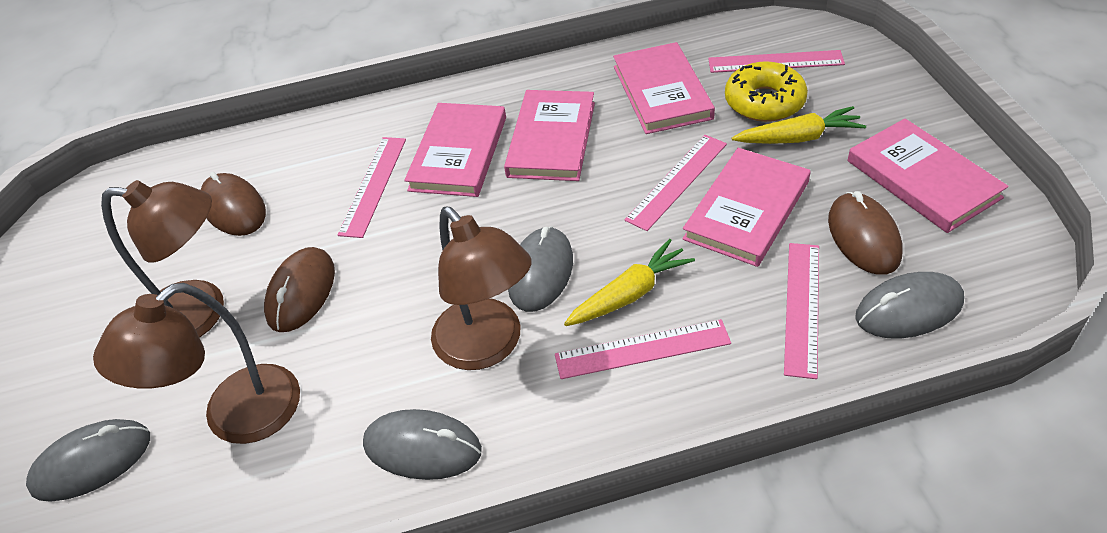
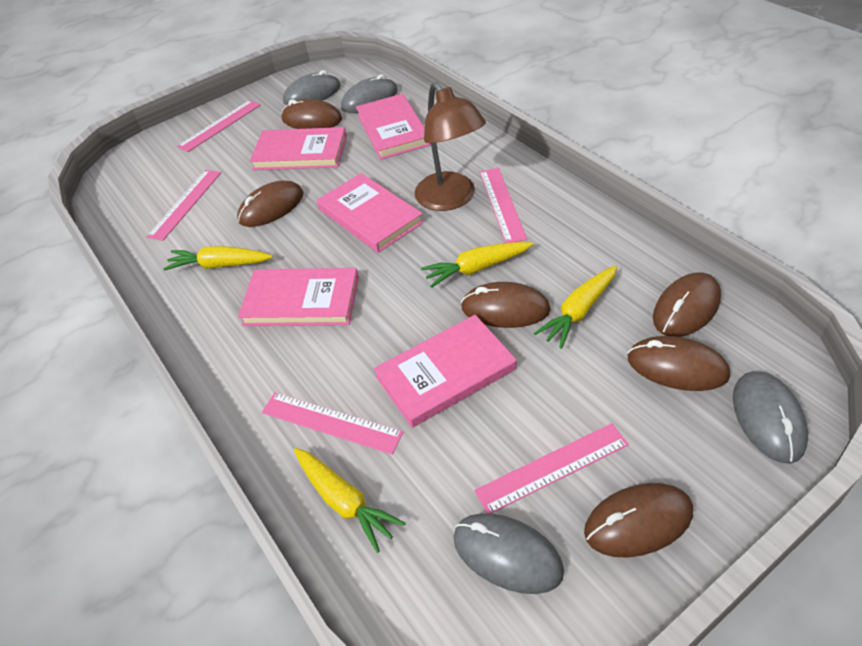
brown lamp: 3 -> 1
brown mouse: 3 -> 6
yellow carrot: 2 -> 4
yellow donut: 1 -> 0

